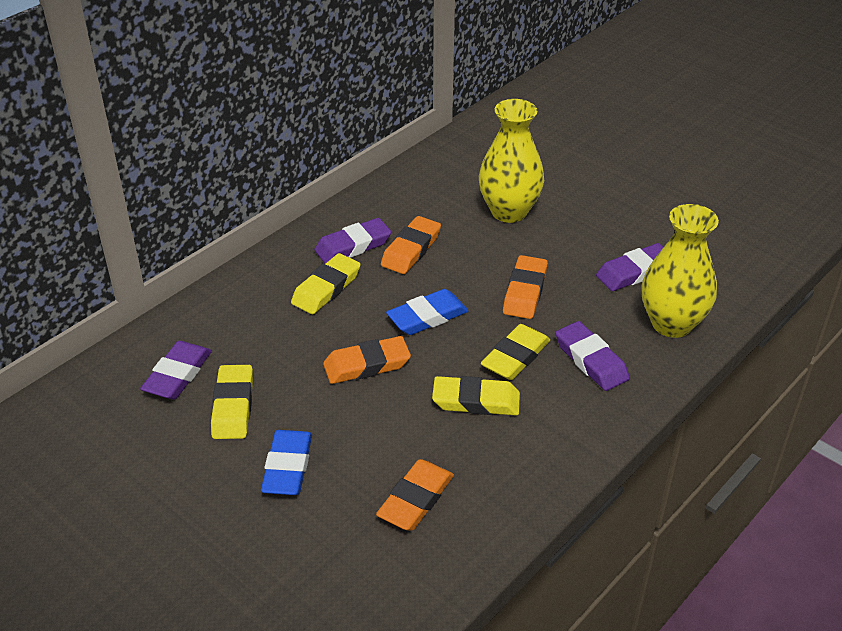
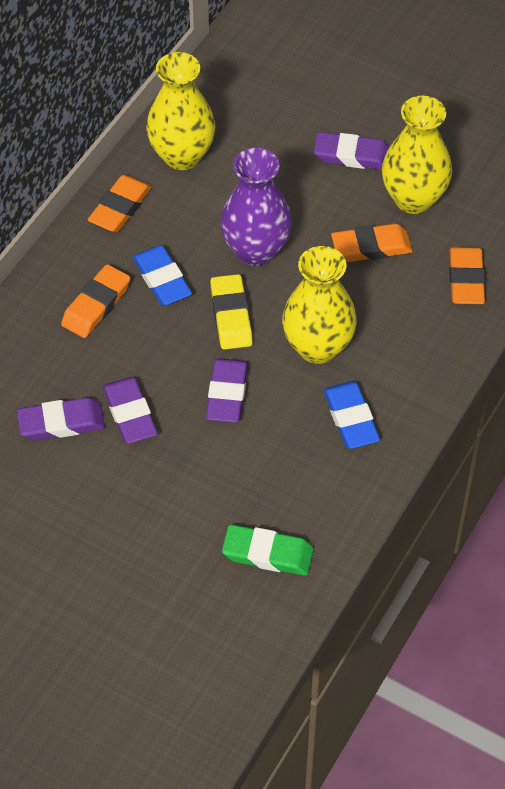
green eraser: 0 -> 1
purple vase: 0 -> 1
yellow eraser: 4 -> 1
yellow vase: 2 -> 3

